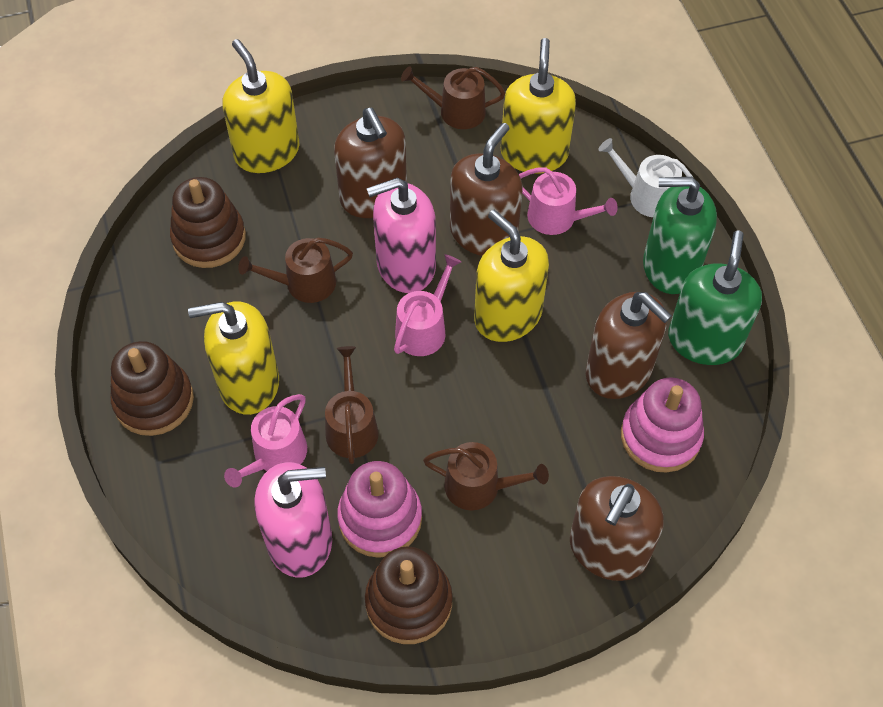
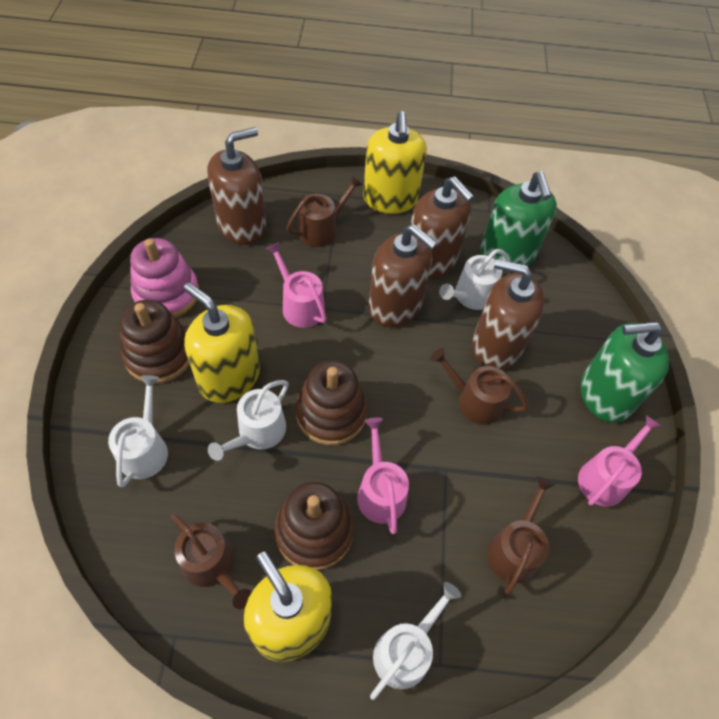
pink soap dispenser: 2 -> 0
pink stacking toy: 2 -> 1
white watering can: 1 -> 4
yellow soap dispenser: 4 -> 3

